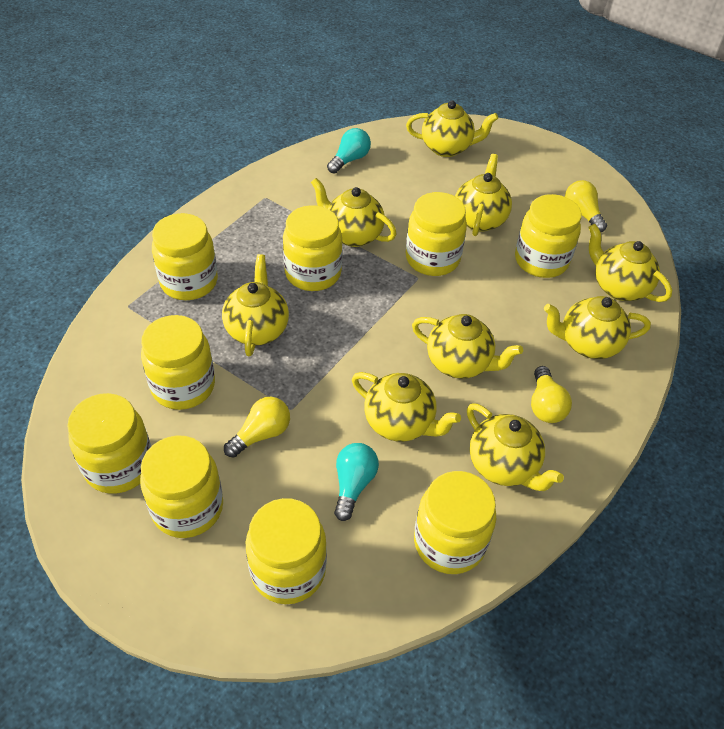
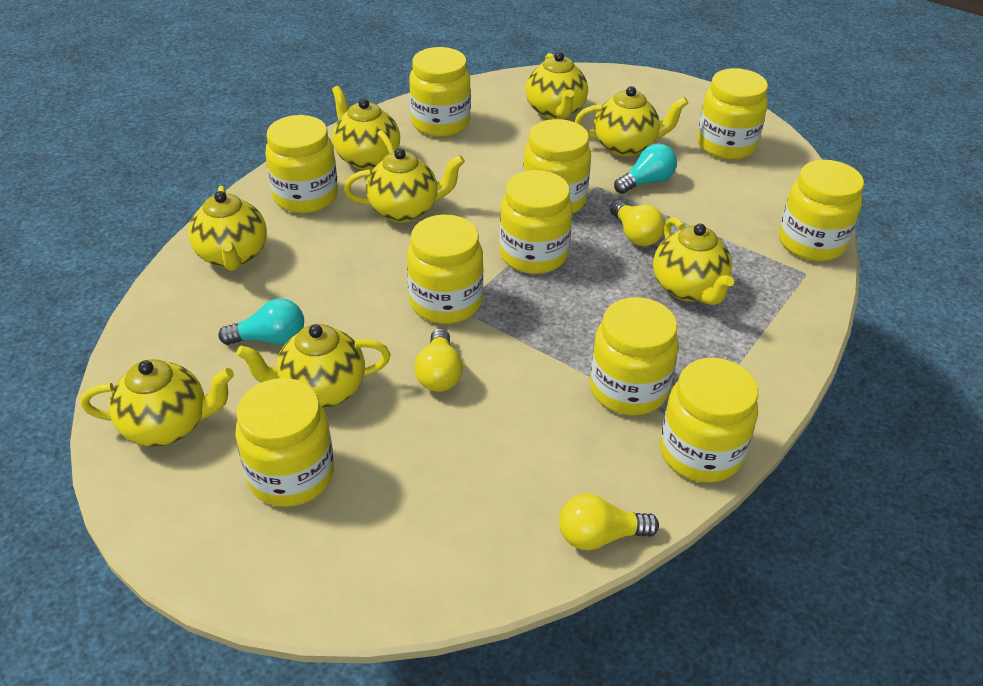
yellow jar: 9 -> 10
yellow teapot: 9 -> 8

